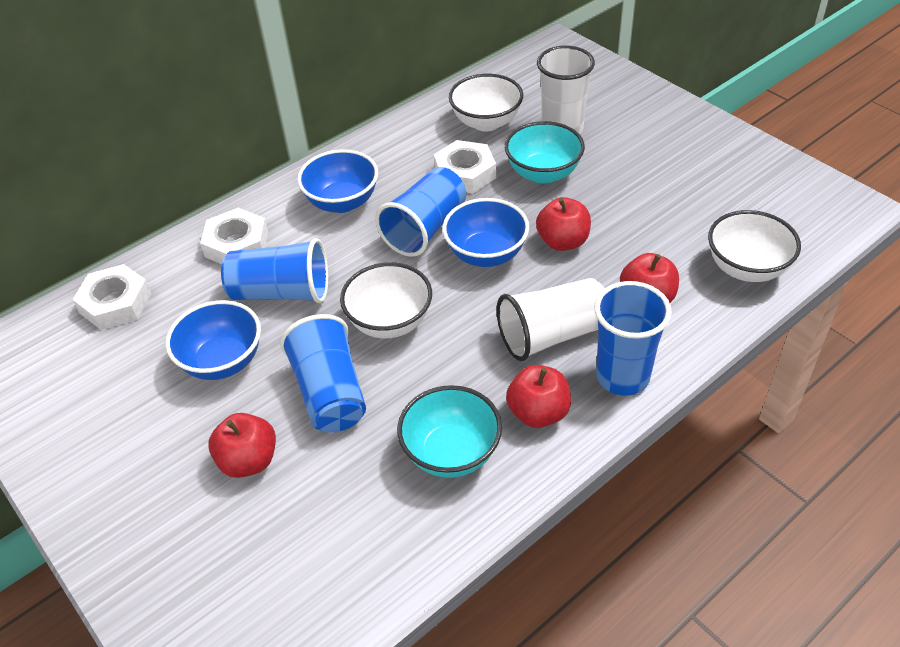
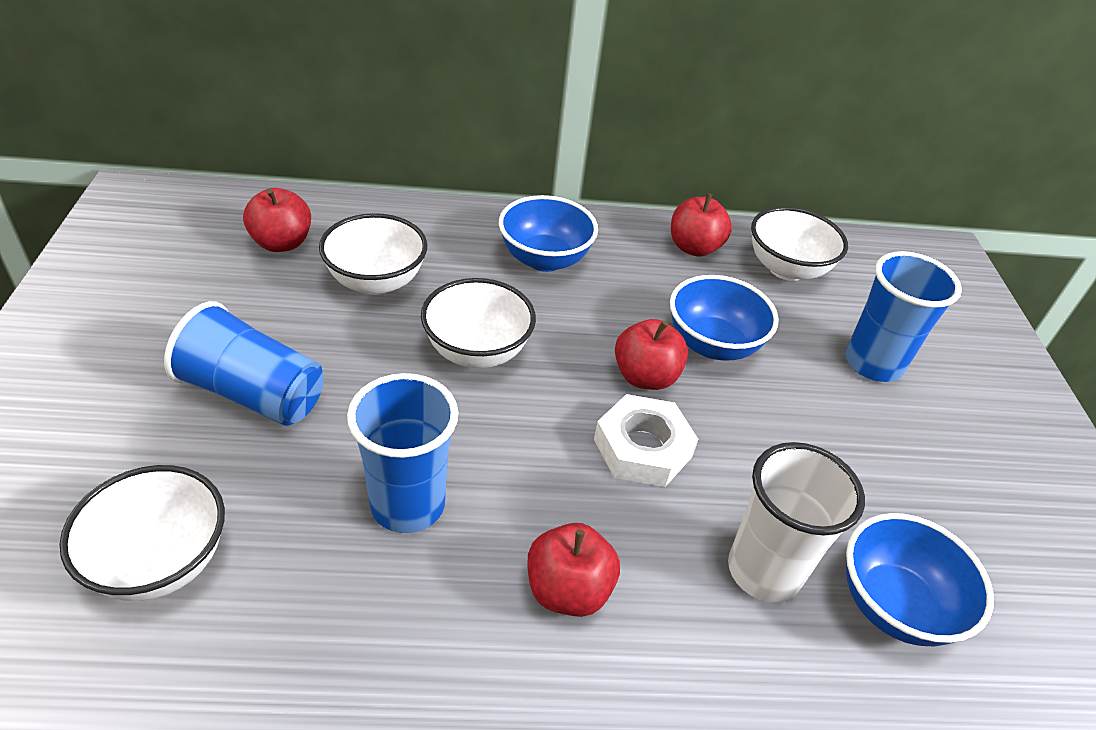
blue cup: 4 -> 3
turquoise bowl: 2 -> 0
white bowl: 3 -> 4
white cup: 2 -> 1
white nut: 3 -> 1

